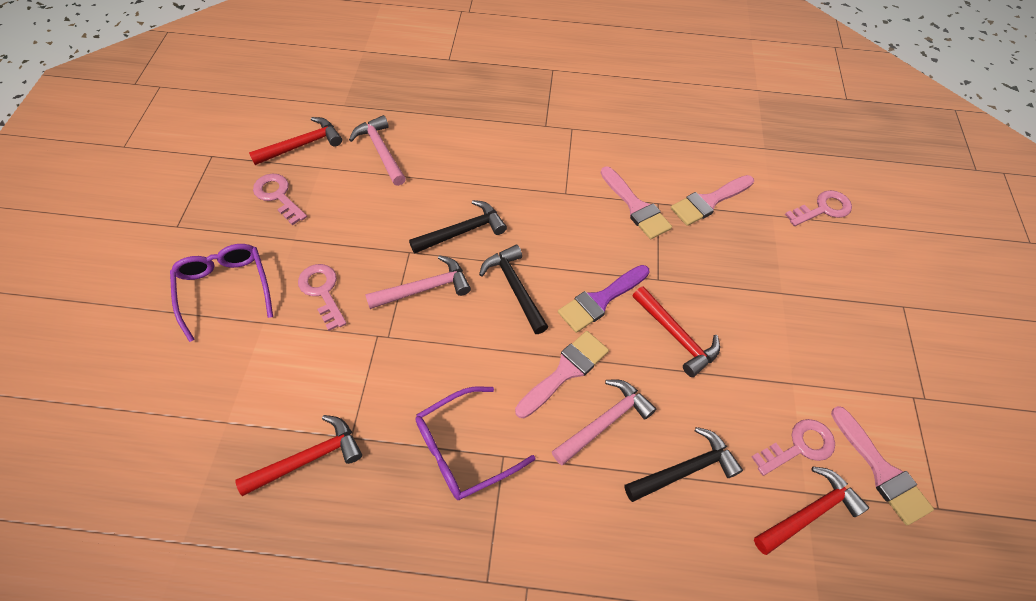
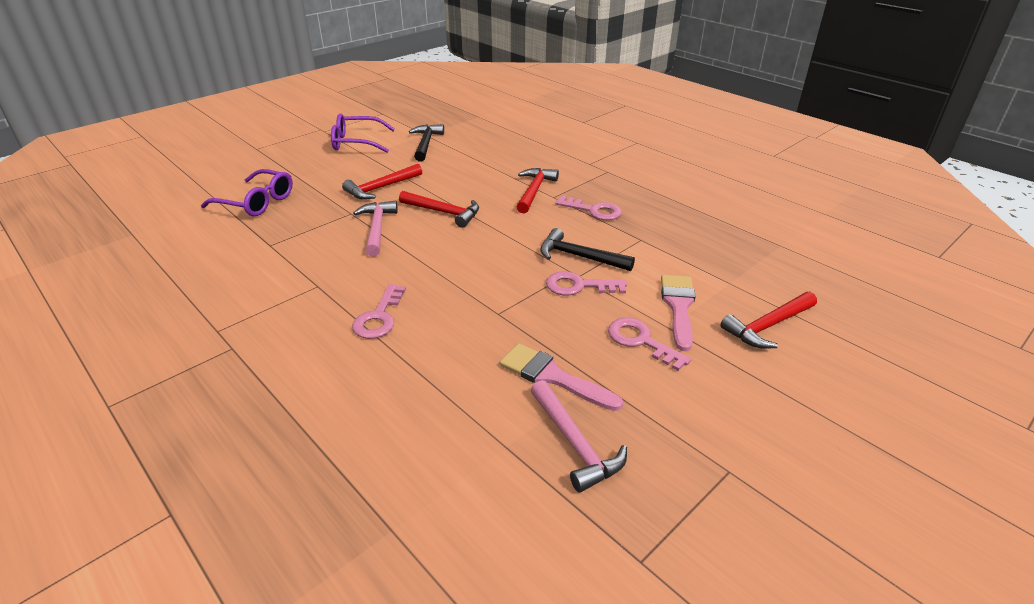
black hammer: 3 -> 2
pink brush: 4 -> 2
pink hammer: 3 -> 2
purple brush: 1 -> 0

